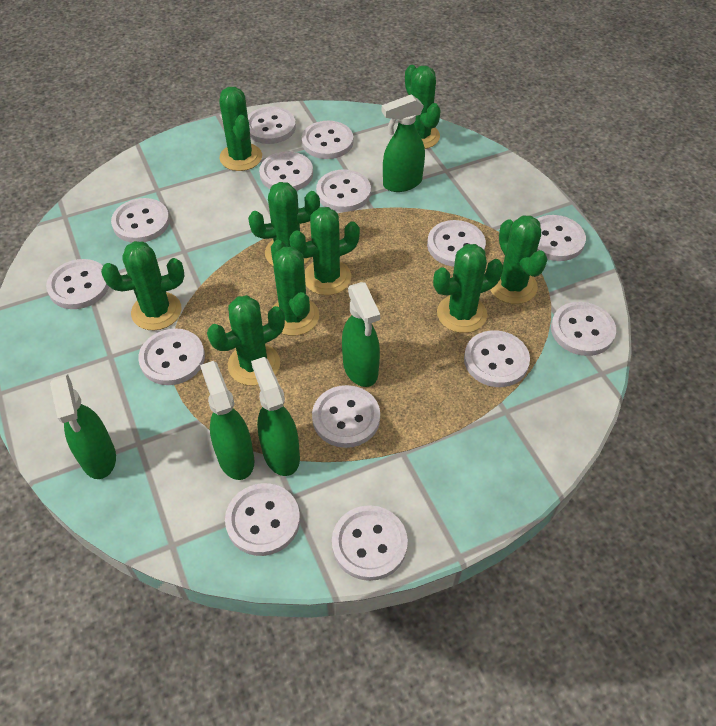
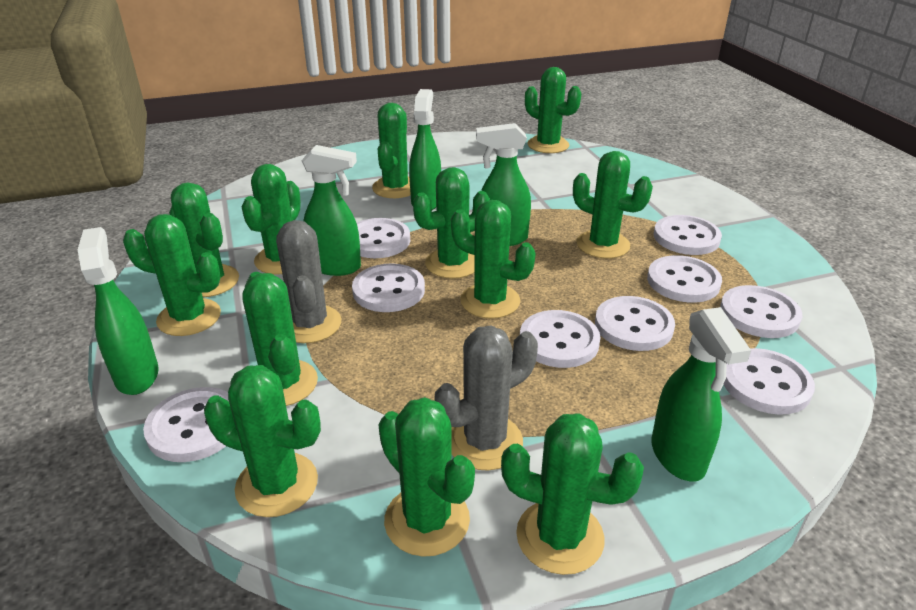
green cactus: 9 -> 12
grey cactus: 0 -> 2
white button: 14 -> 9

